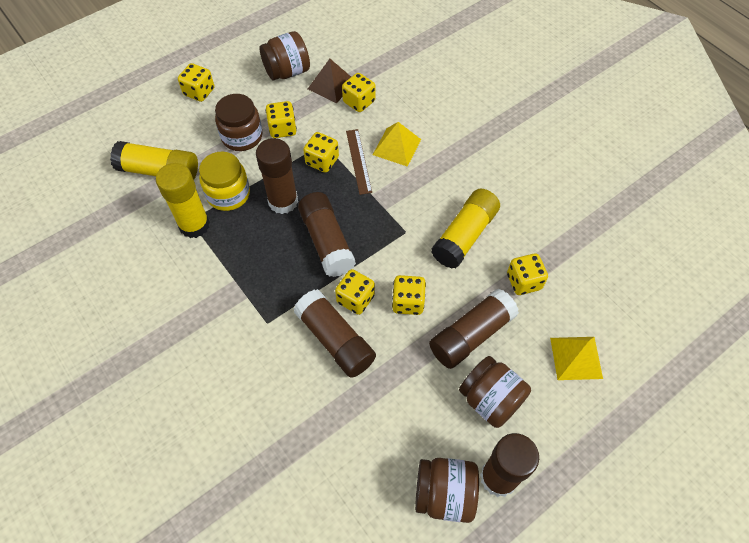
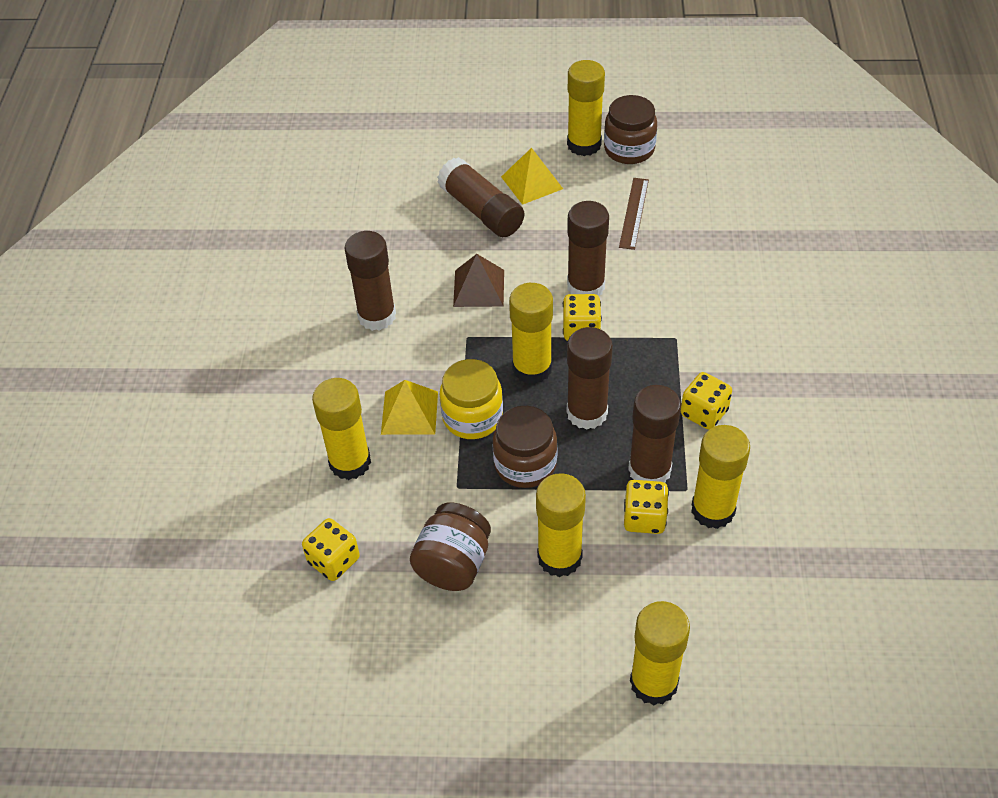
brown jar: 4 -> 3
yellow dice: 7 -> 4
yellow glue stick: 3 -> 6

